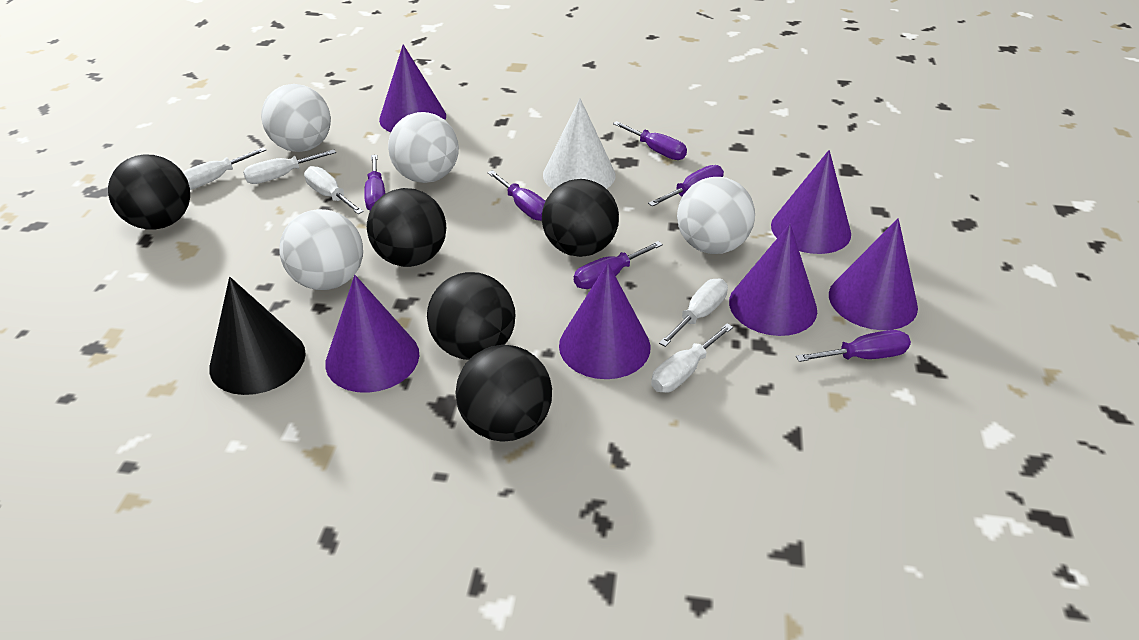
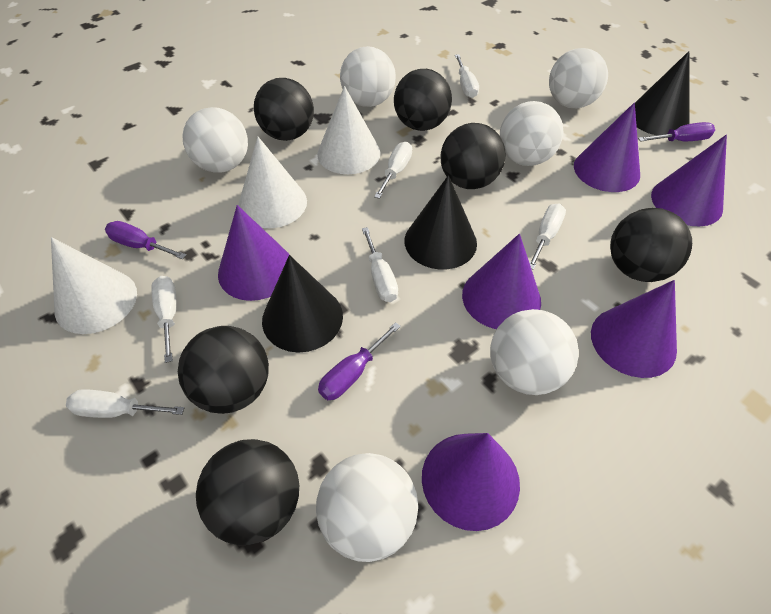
black ball: 5 -> 6
black cone: 1 -> 3
purple screwdriver: 6 -> 3
white ball: 4 -> 6
white cone: 1 -> 3
white screwdriver: 5 -> 6

